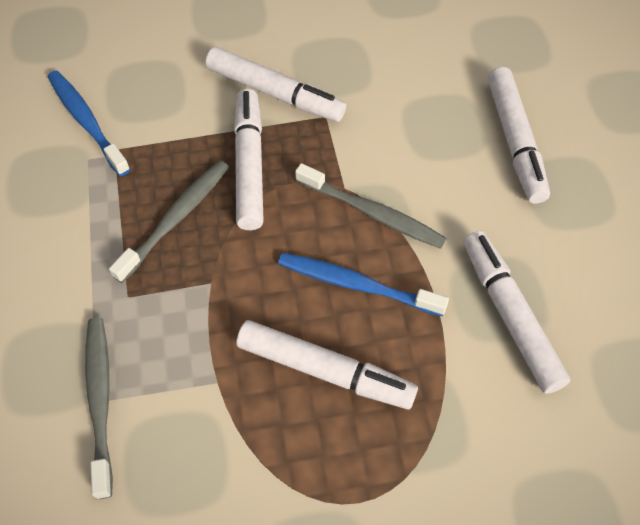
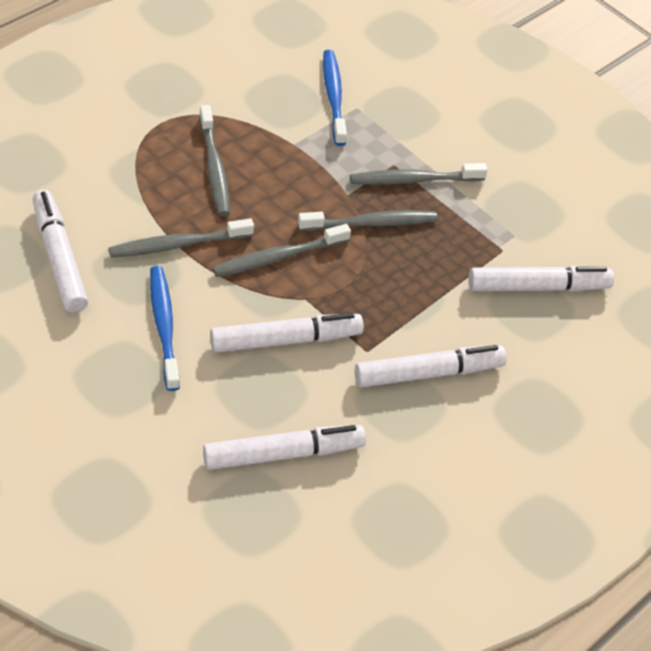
grey toothbrush: 3 -> 5

